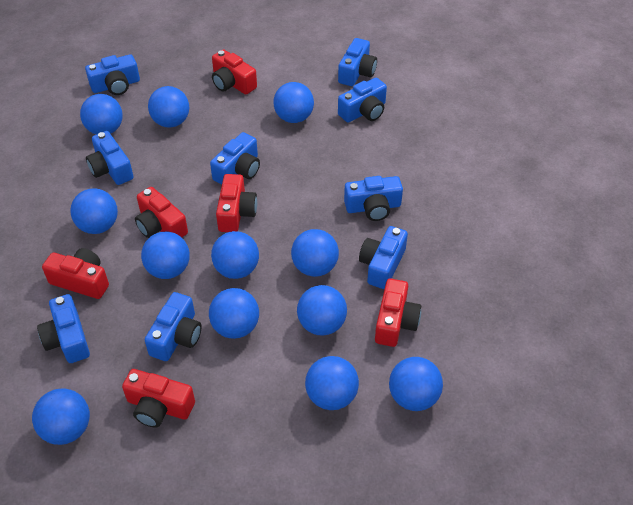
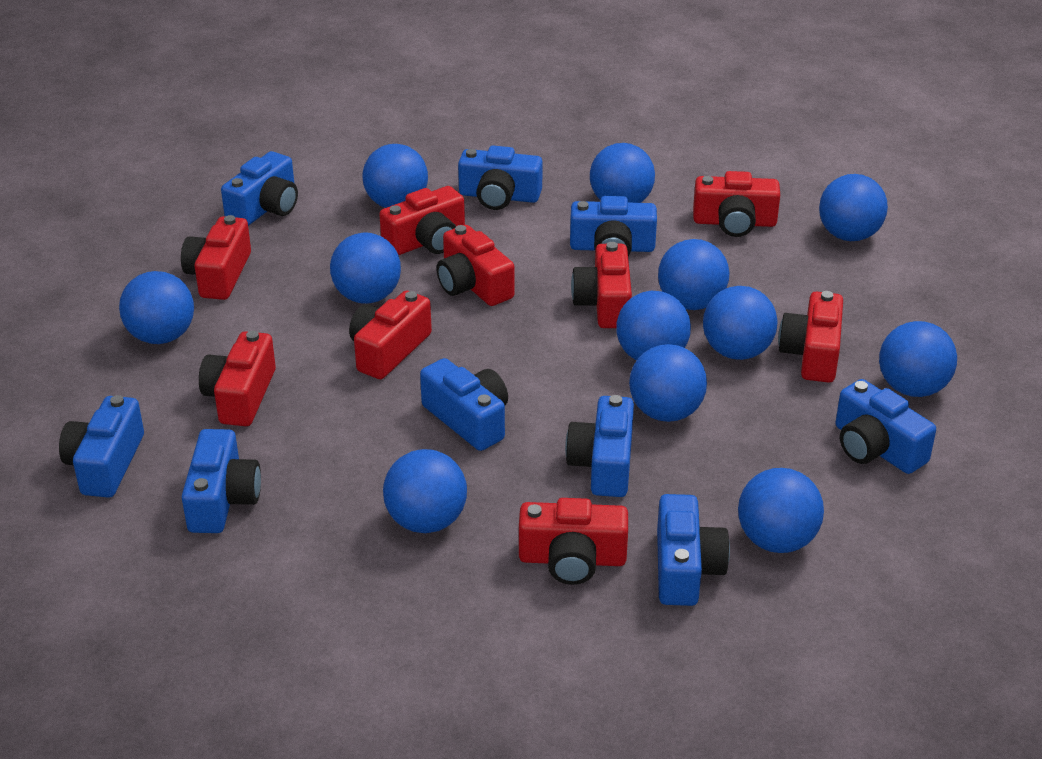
red camera: 6 -> 9

